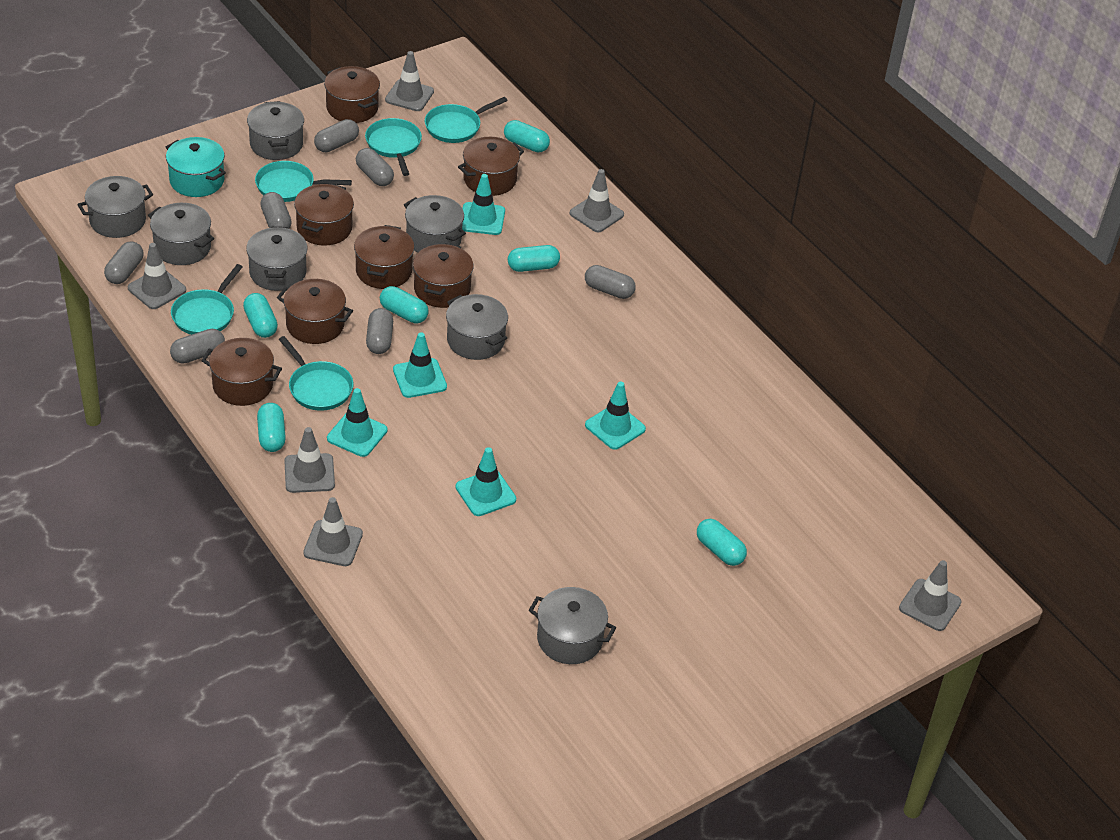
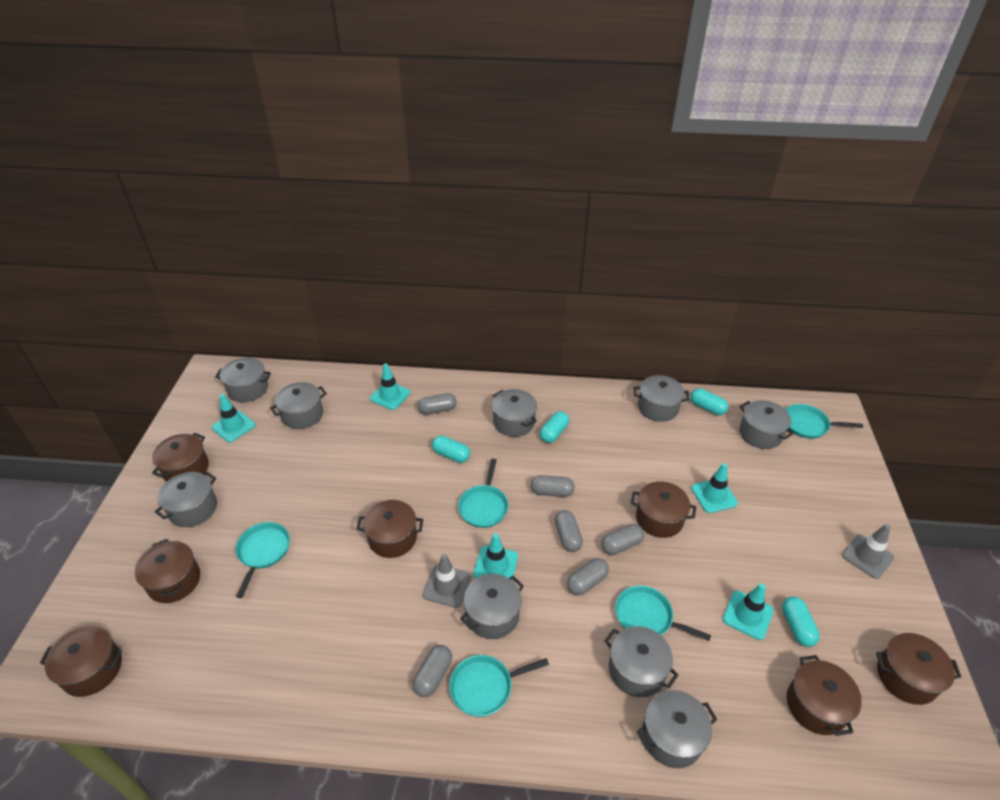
grey capsule: 7 -> 6
grey pot: 7 -> 9
grey traffic cone: 6 -> 2
turquoise capsule: 6 -> 4
turquoise pot: 1 -> 0

